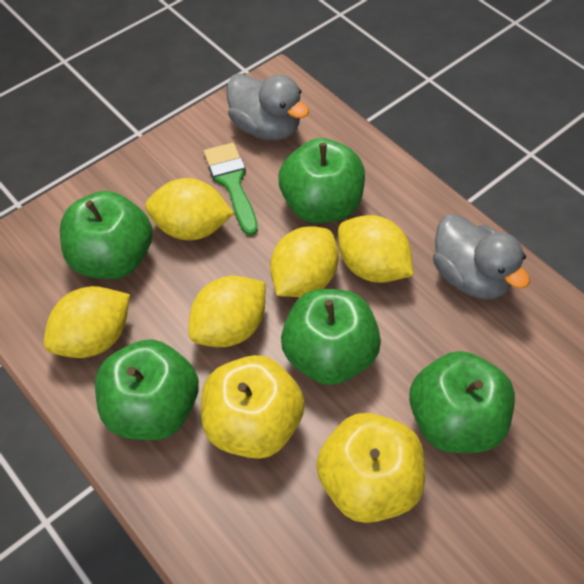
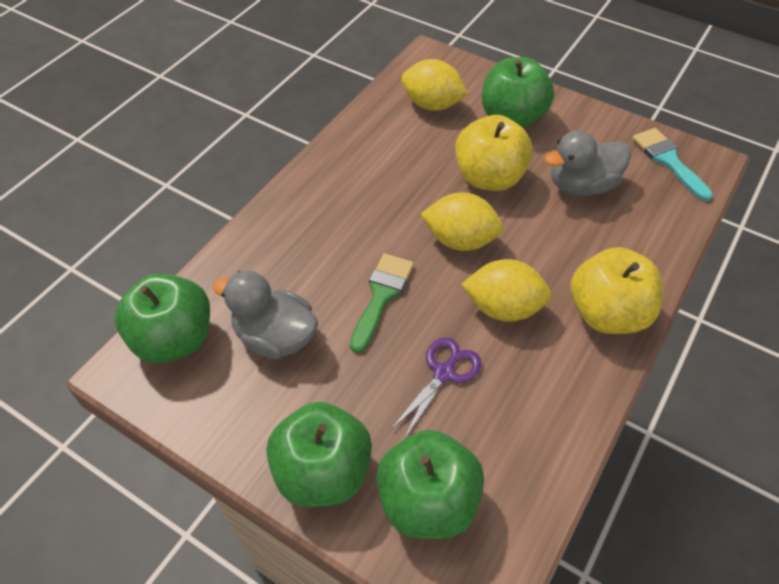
green apple: 5 -> 4
purple scissors: 0 -> 1
turquoise brush: 0 -> 1
yellow lemon: 5 -> 3

